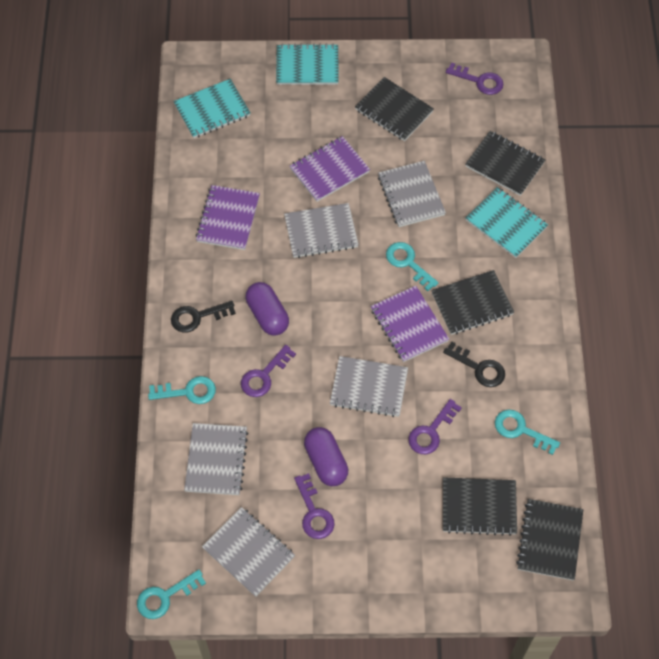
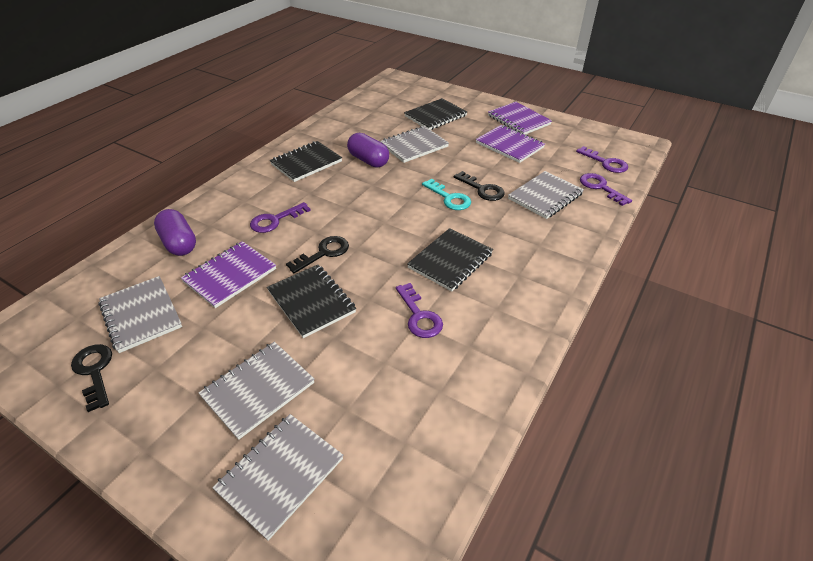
black key: 2 -> 3
black notebook: 5 -> 4
turquoise key: 4 -> 1
turquoise notebook: 3 -> 0

